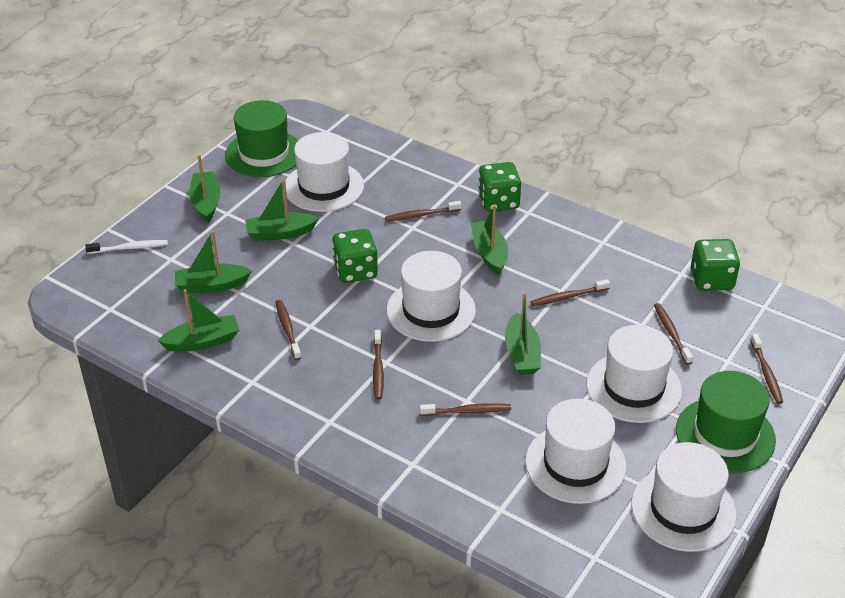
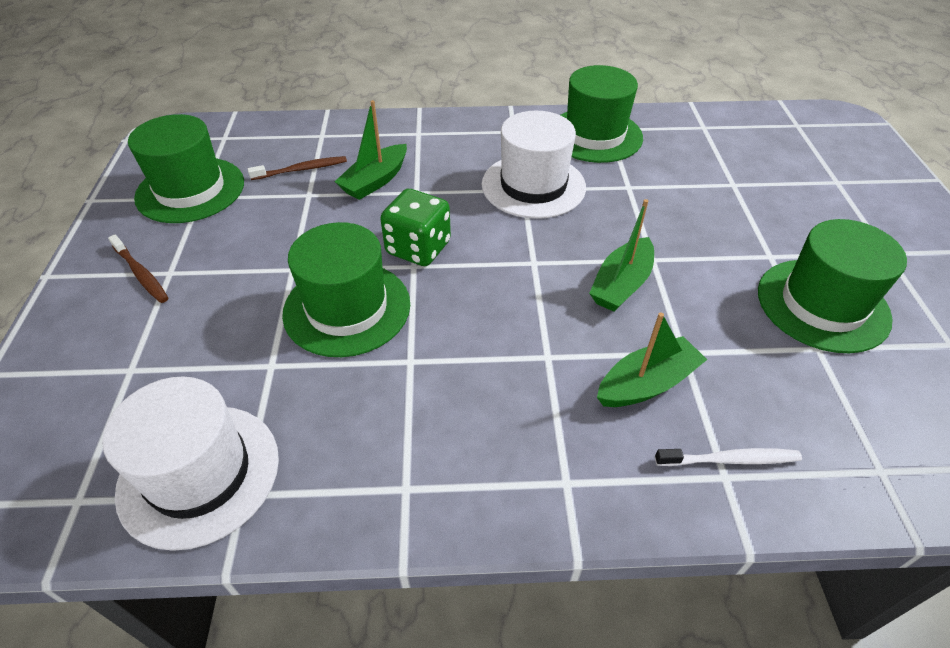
brown toothbrush: 7 -> 2
green boat: 6 -> 3
green dice: 3 -> 1
green hat: 2 -> 4
white hat: 5 -> 2

